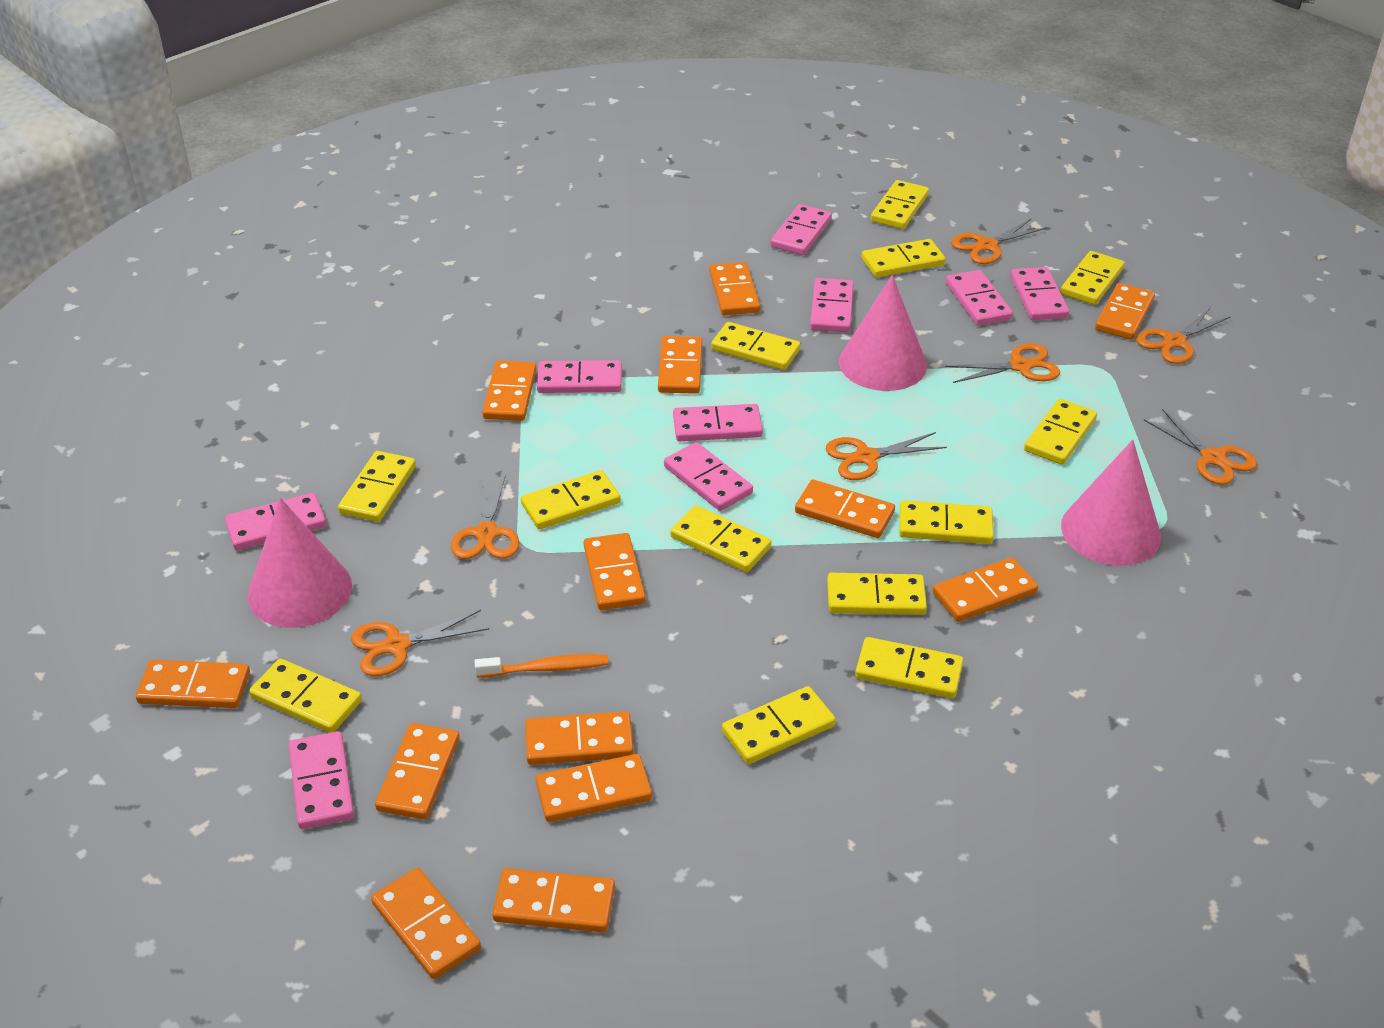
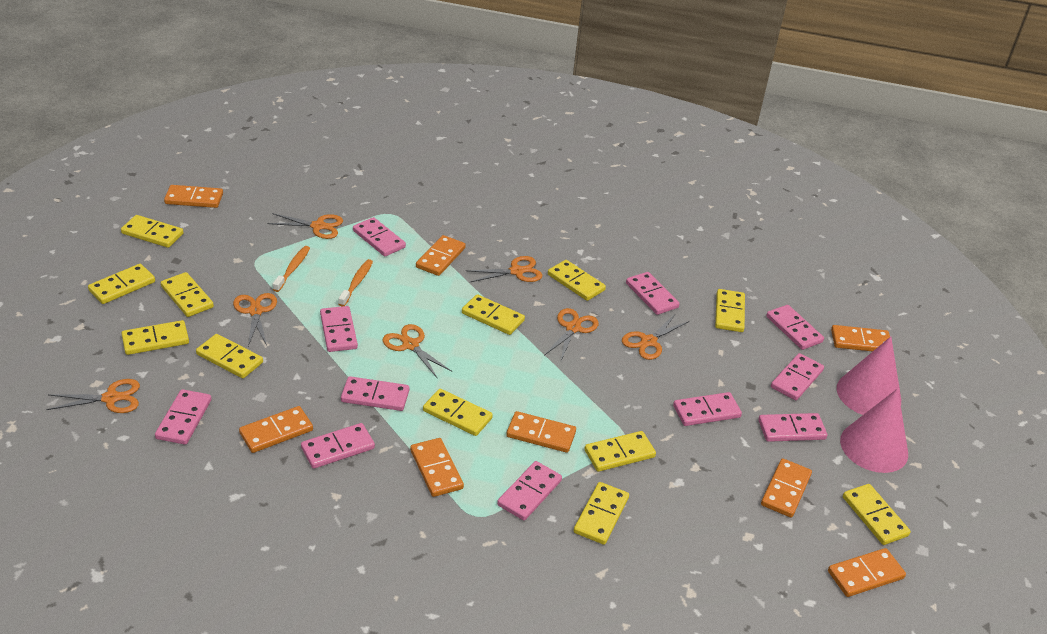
orange domino: 13 -> 8
orange toothbrush: 1 -> 2
pink cone: 3 -> 2
pink domino: 9 -> 11
yellow domino: 13 -> 12

